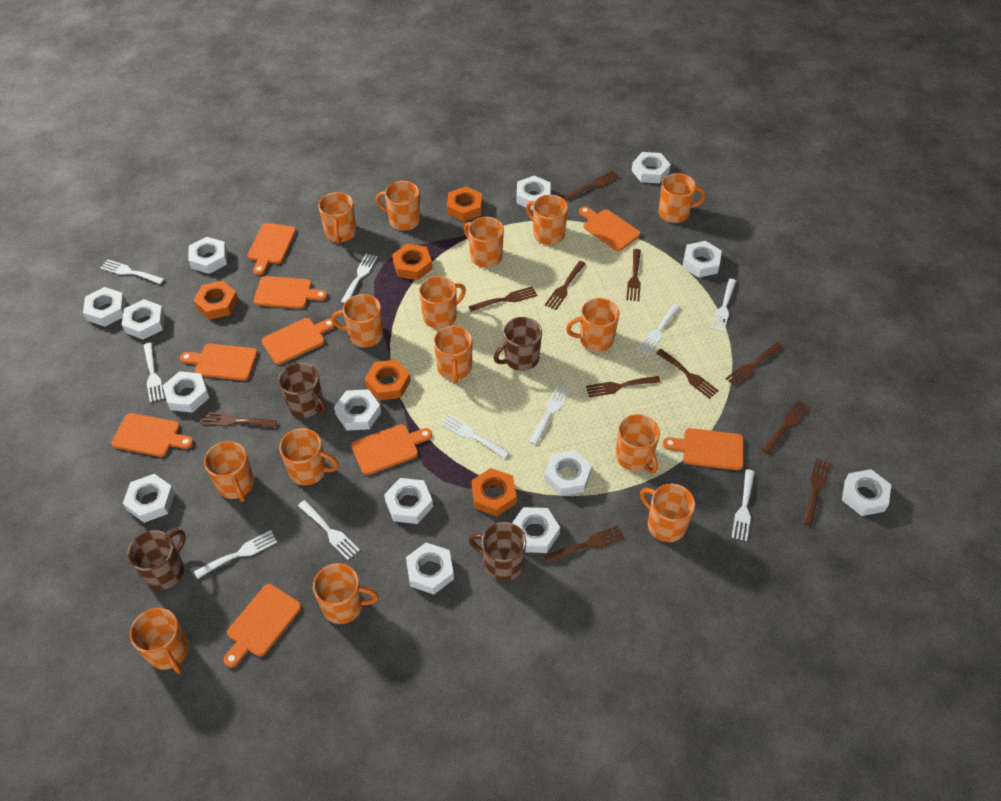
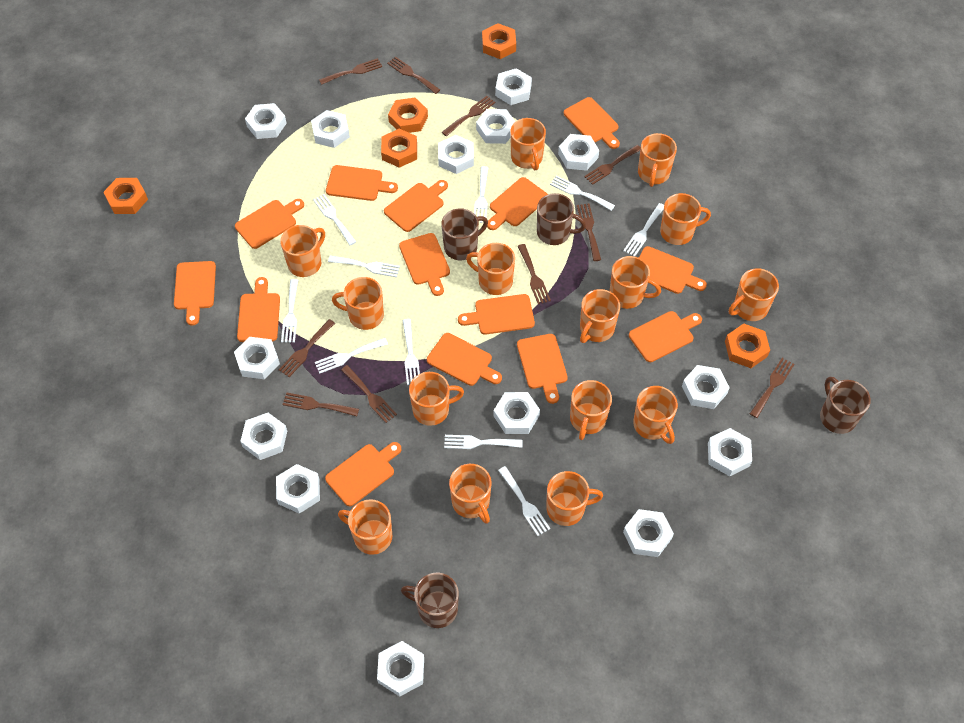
brown fork: 11 -> 10
orange cutting board: 9 -> 14

